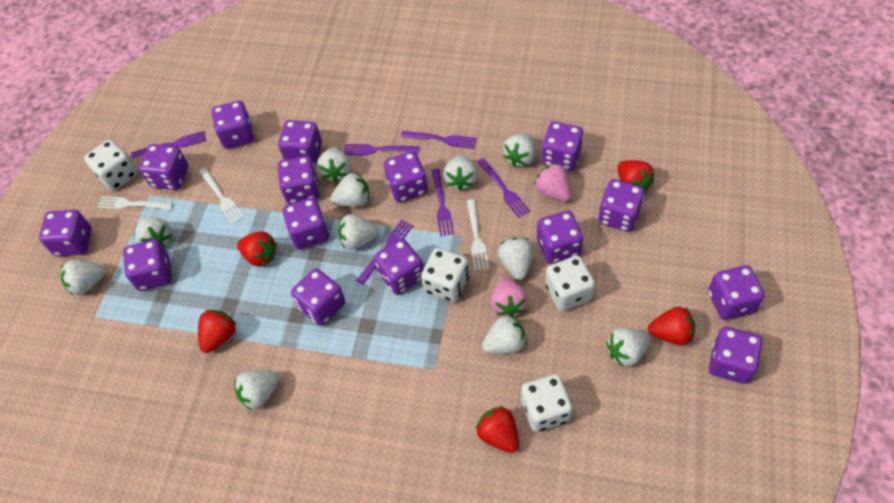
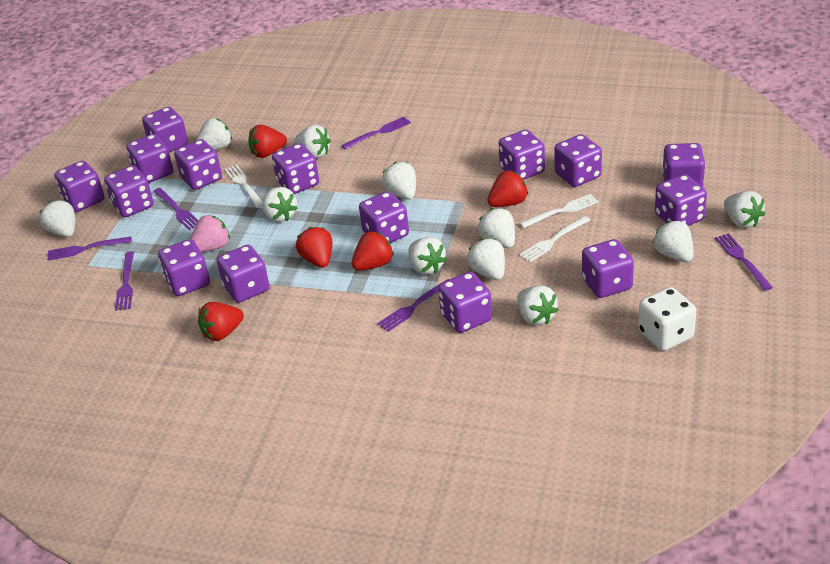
pink strawberry: 2 -> 1
white dice: 4 -> 1

